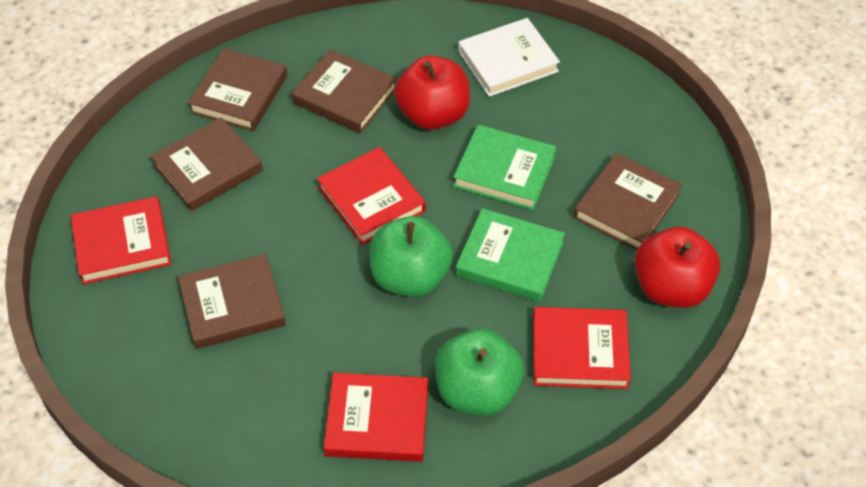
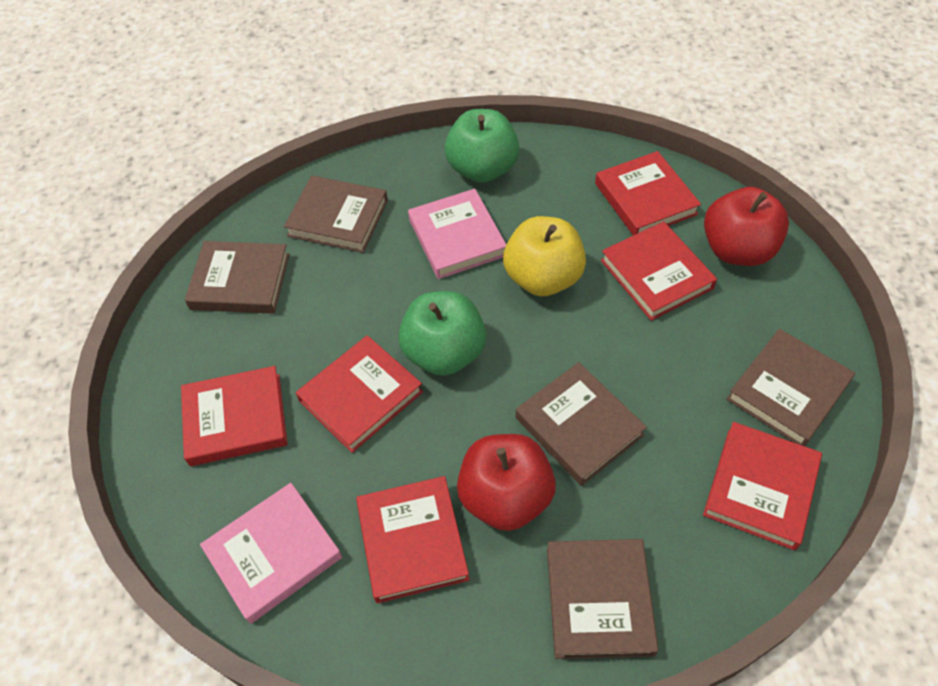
green book: 2 -> 0
pink book: 0 -> 2
red book: 4 -> 6
white book: 1 -> 0
yellow apple: 0 -> 1

